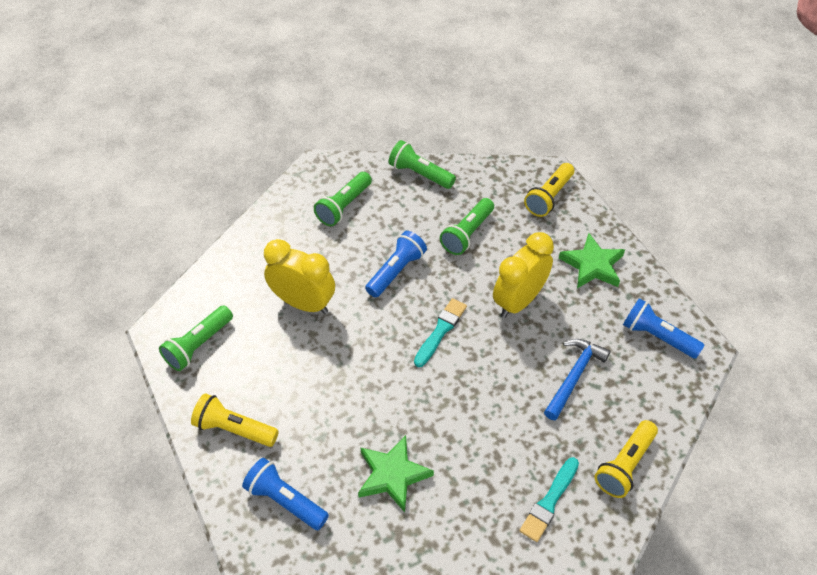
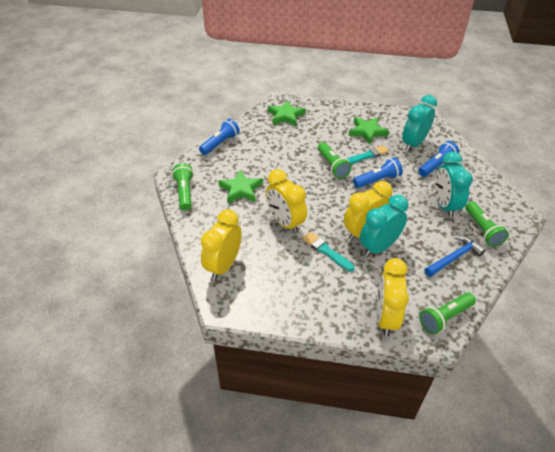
green star: 2 -> 3
turquoise clock: 0 -> 3
yellow clock: 2 -> 4
yellow flashlight: 3 -> 0

